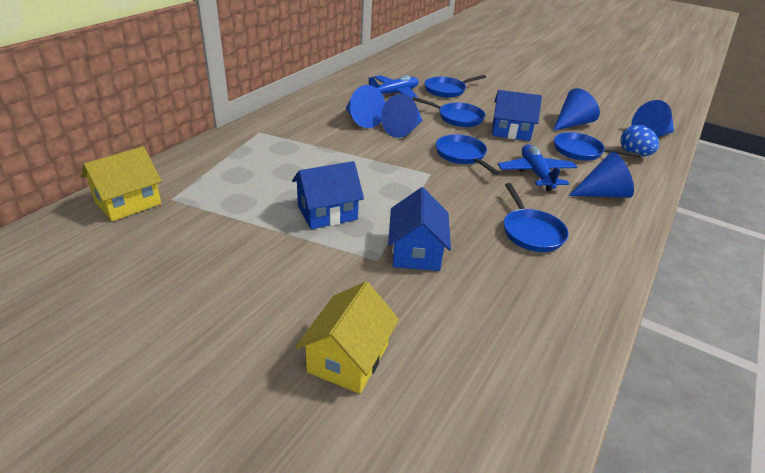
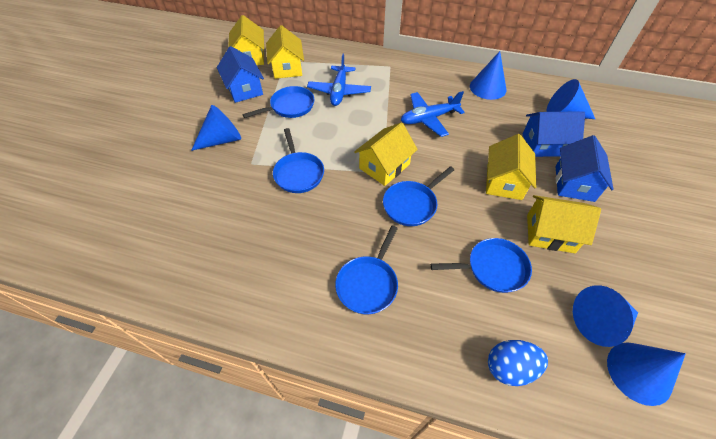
yellow house: 2 -> 5

